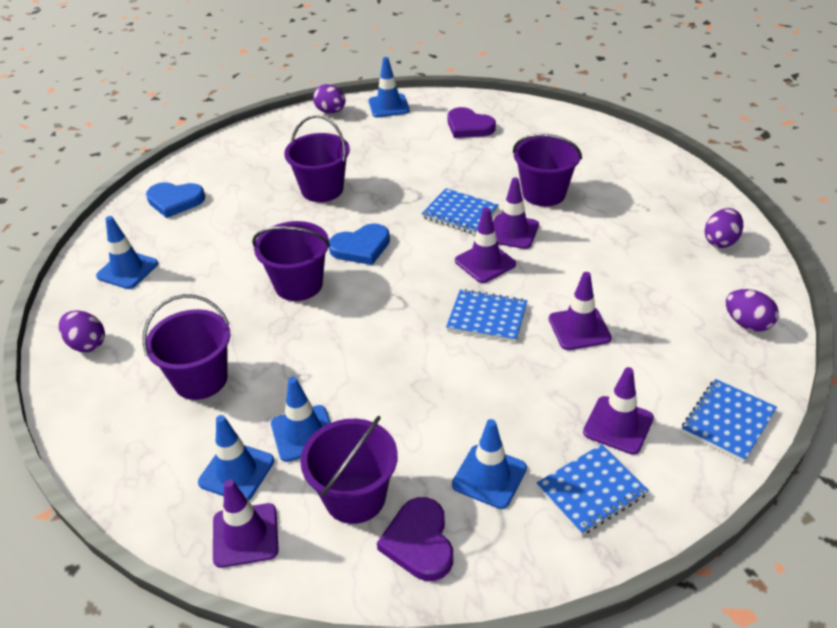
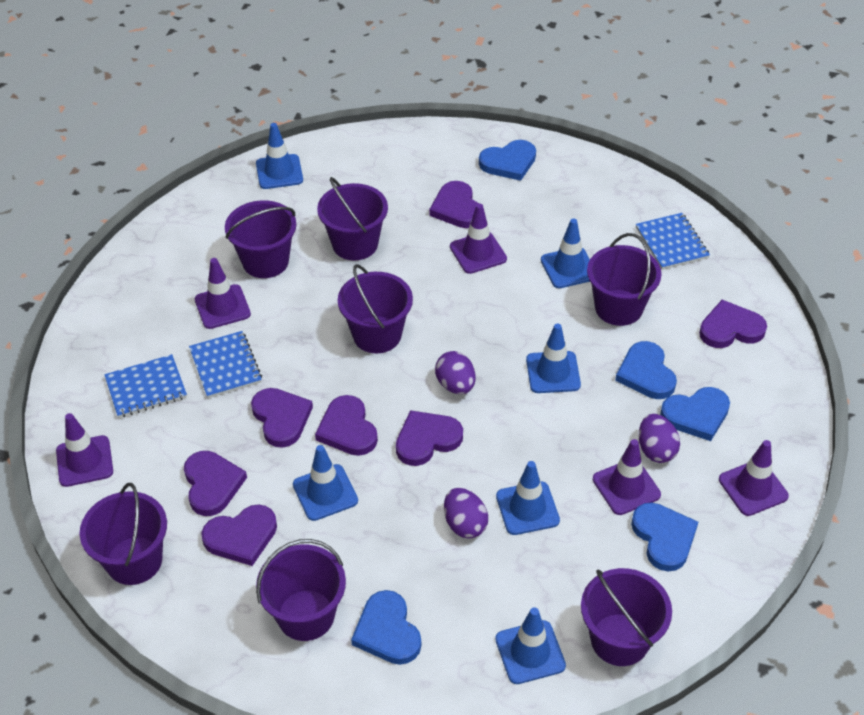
blue heart: 2 -> 5
blue notebook: 4 -> 3
blue traffic cone: 5 -> 6
purple bucket: 5 -> 7
purple egg: 4 -> 3
purple heart: 2 -> 7

